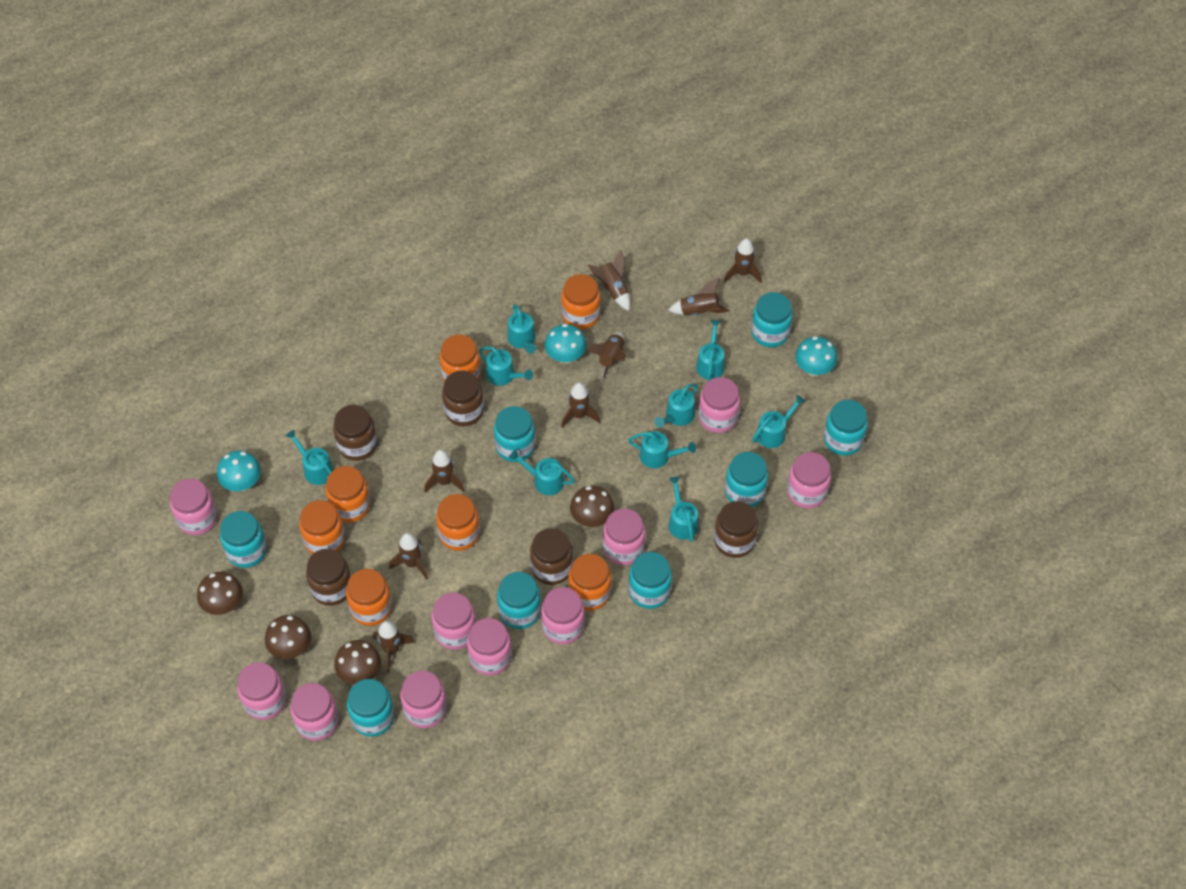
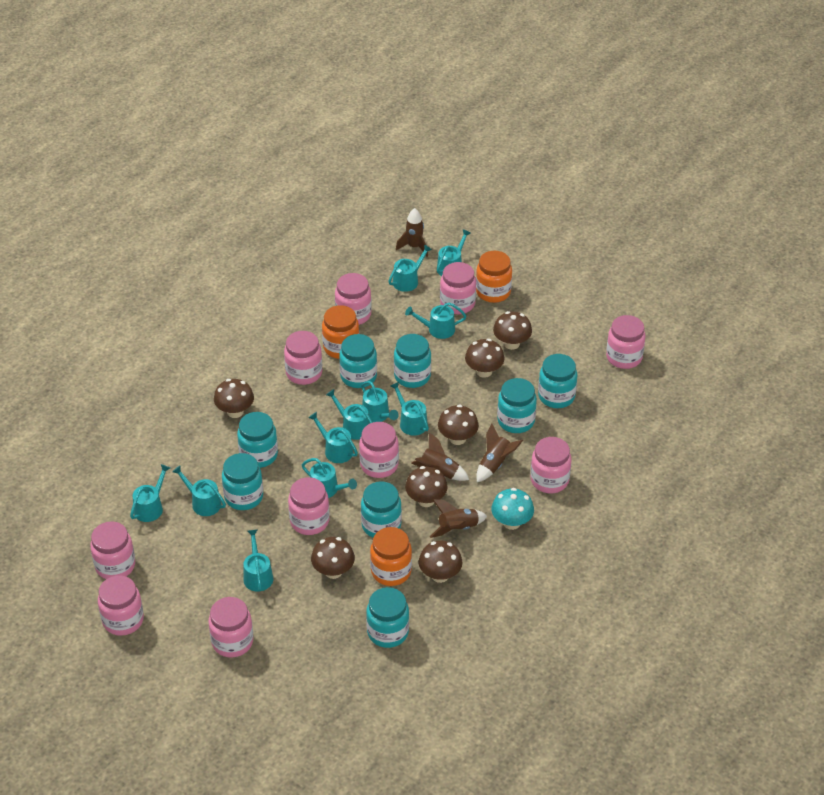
brown jar: 5 -> 0
brown mushroom: 4 -> 7
brown rocket: 8 -> 4
orange jar: 7 -> 3
turquoise mushroom: 3 -> 1
turquoise watering can: 9 -> 11

